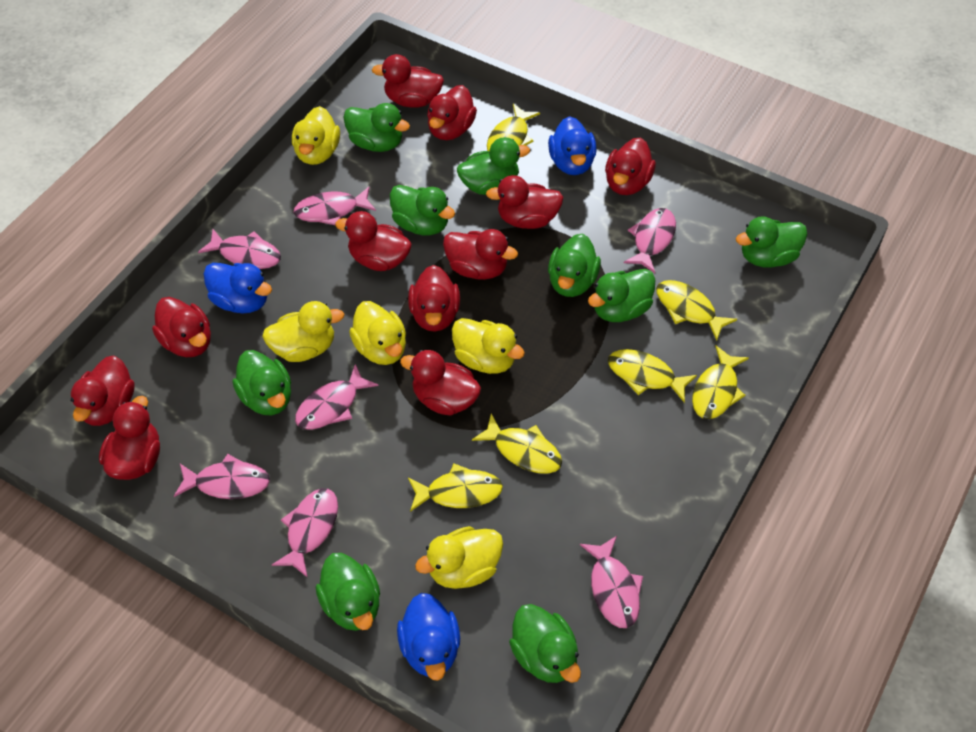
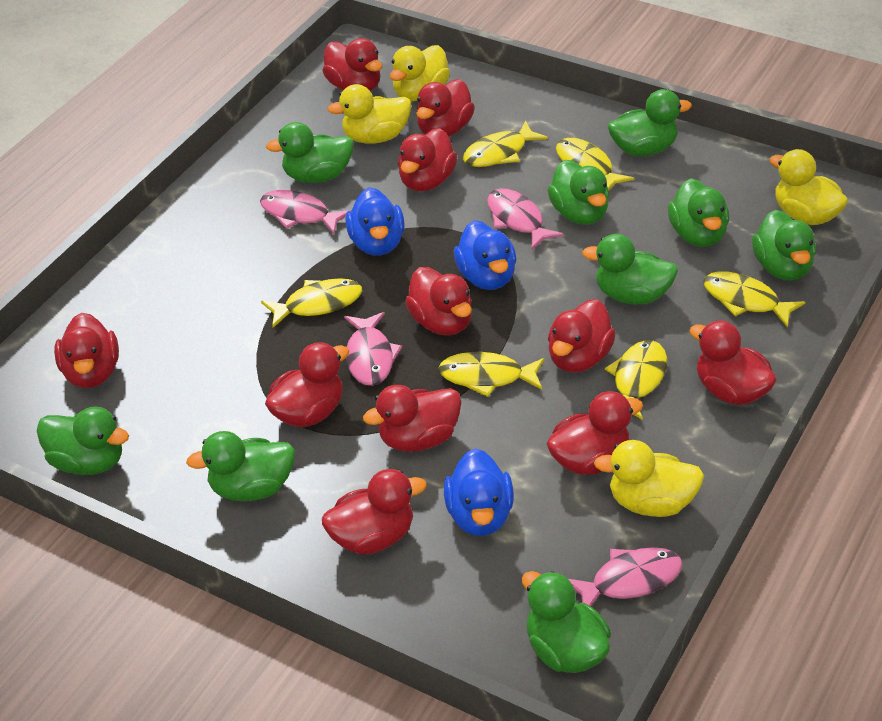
pink fish: 7 -> 4
yellow duck: 5 -> 4

